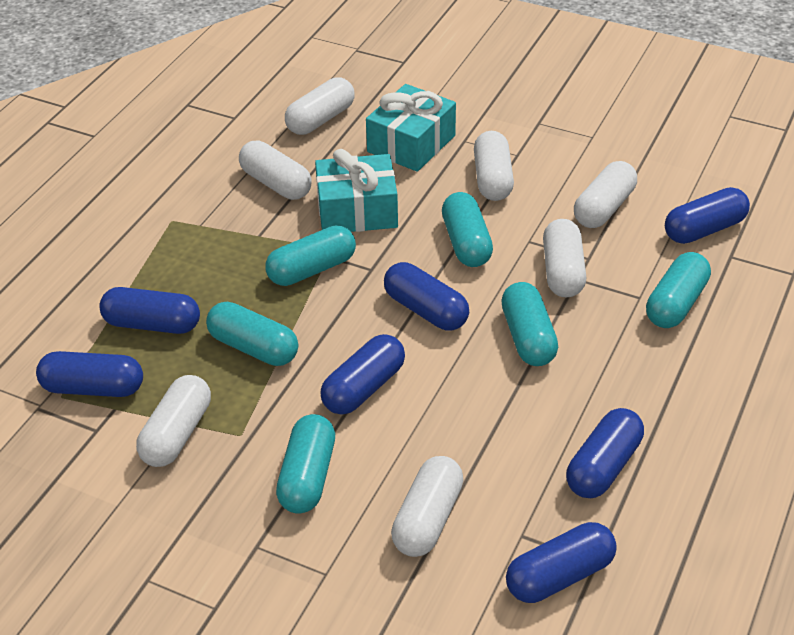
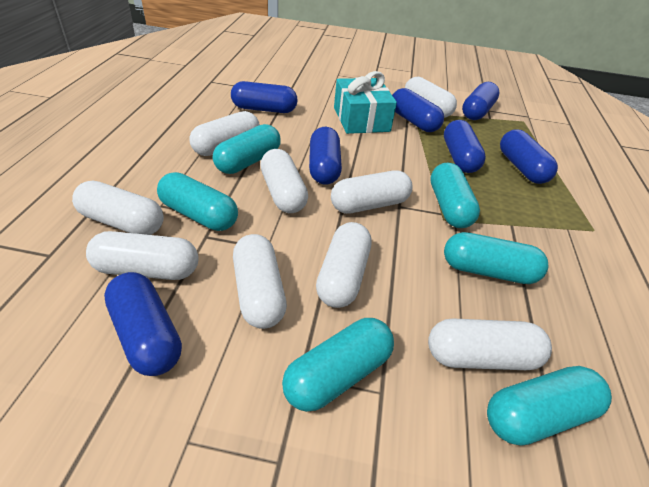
turquoise gift: 2 -> 1
white capsule: 7 -> 9

